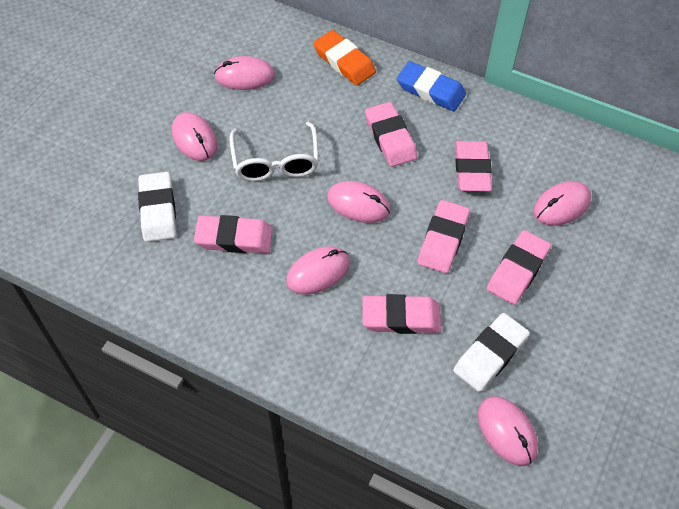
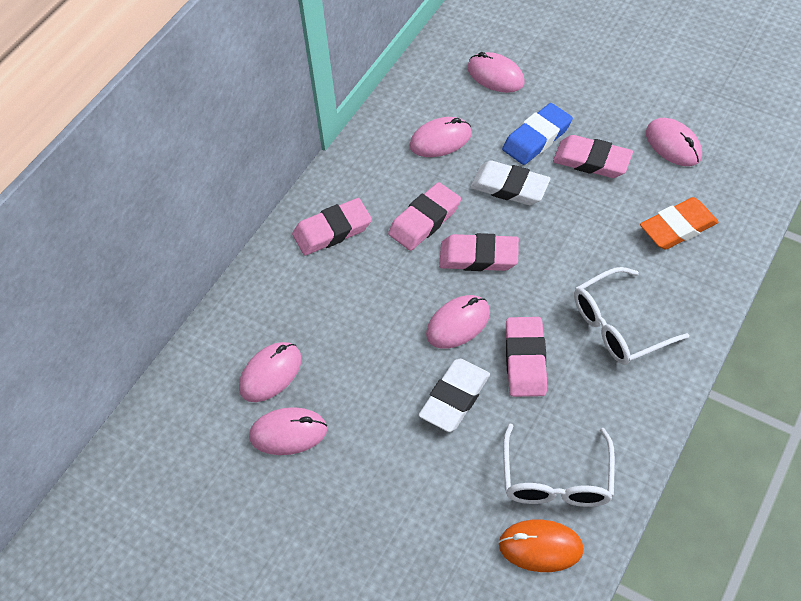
orange mouse: 0 -> 1
pink eraser: 6 -> 5
white glasses: 1 -> 2

